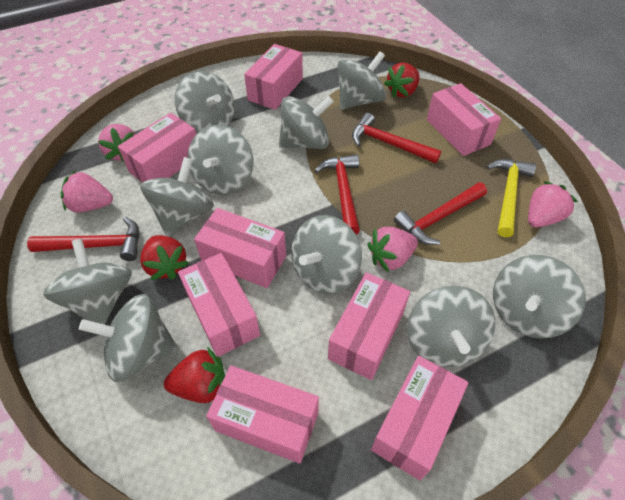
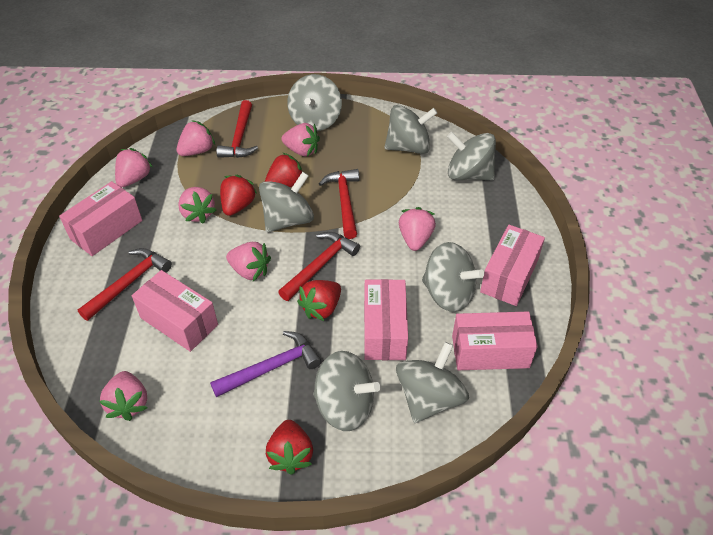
grey spinning top: 10 -> 7
pink box: 8 -> 5
pink strawberry: 4 -> 7
purple hammer: 0 -> 1
red strawberry: 3 -> 4
yellow hammer: 1 -> 0

